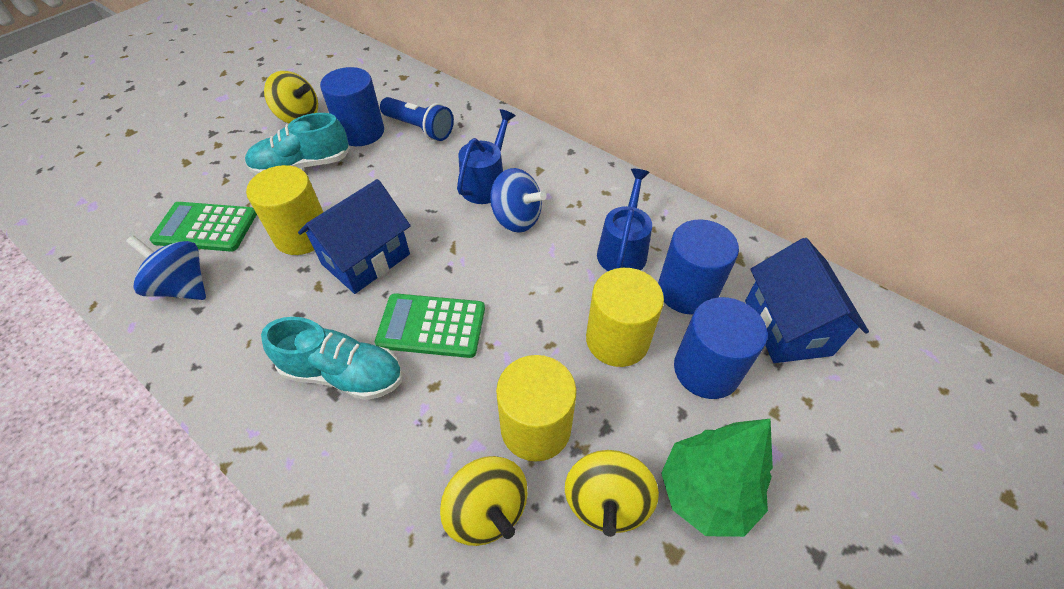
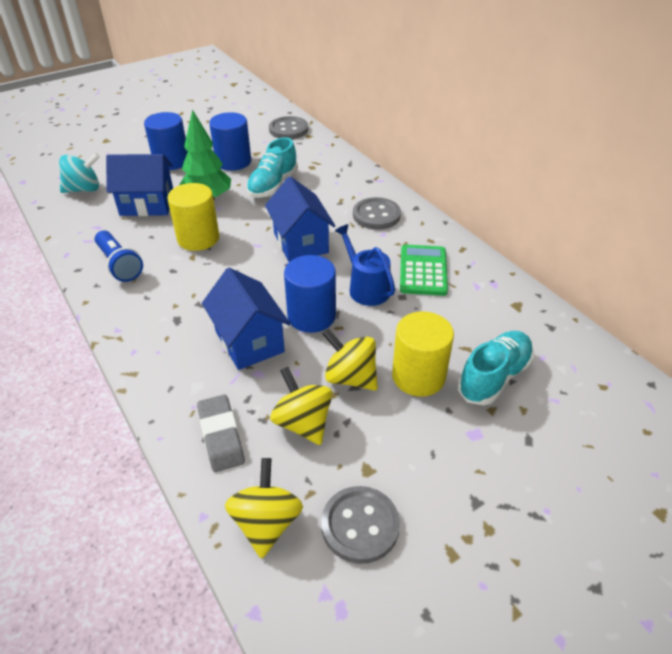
blue house: 2 -> 3
blue spinning top: 2 -> 0
blue watering can: 2 -> 1
green calculator: 2 -> 1
grey button: 0 -> 3
grey eraser: 0 -> 1
turquoise spinning top: 0 -> 1
yellow cylinder: 3 -> 2

